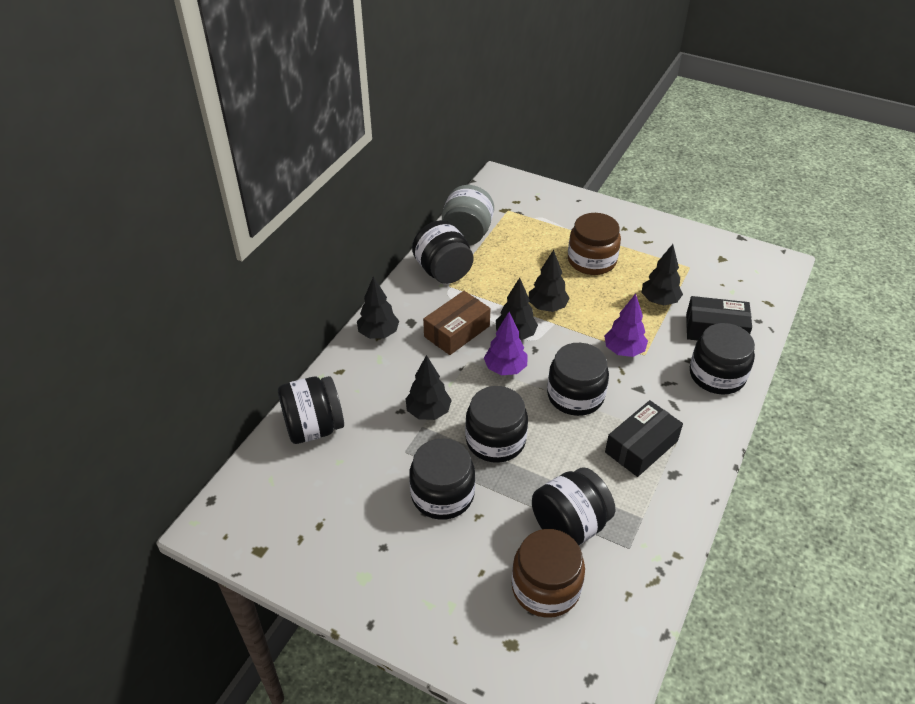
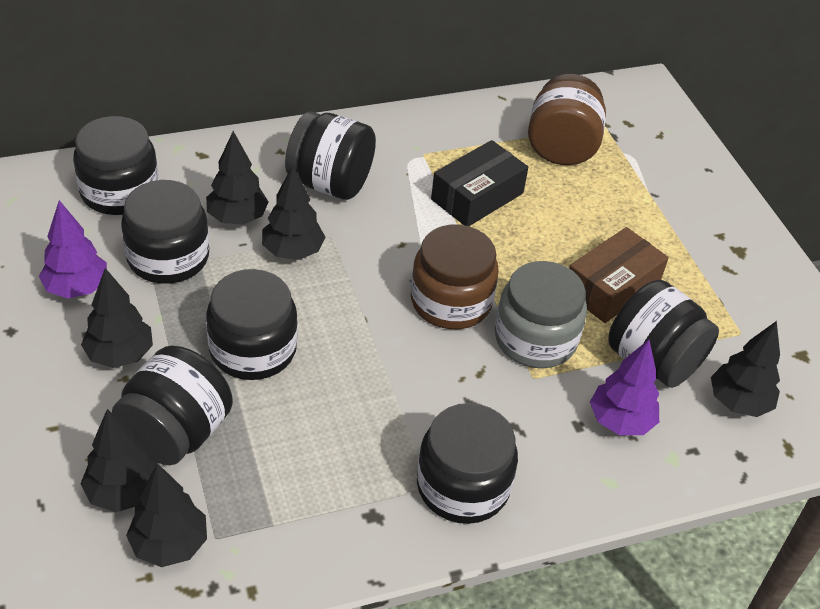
black box: 2 -> 1
black tree: 5 -> 6

